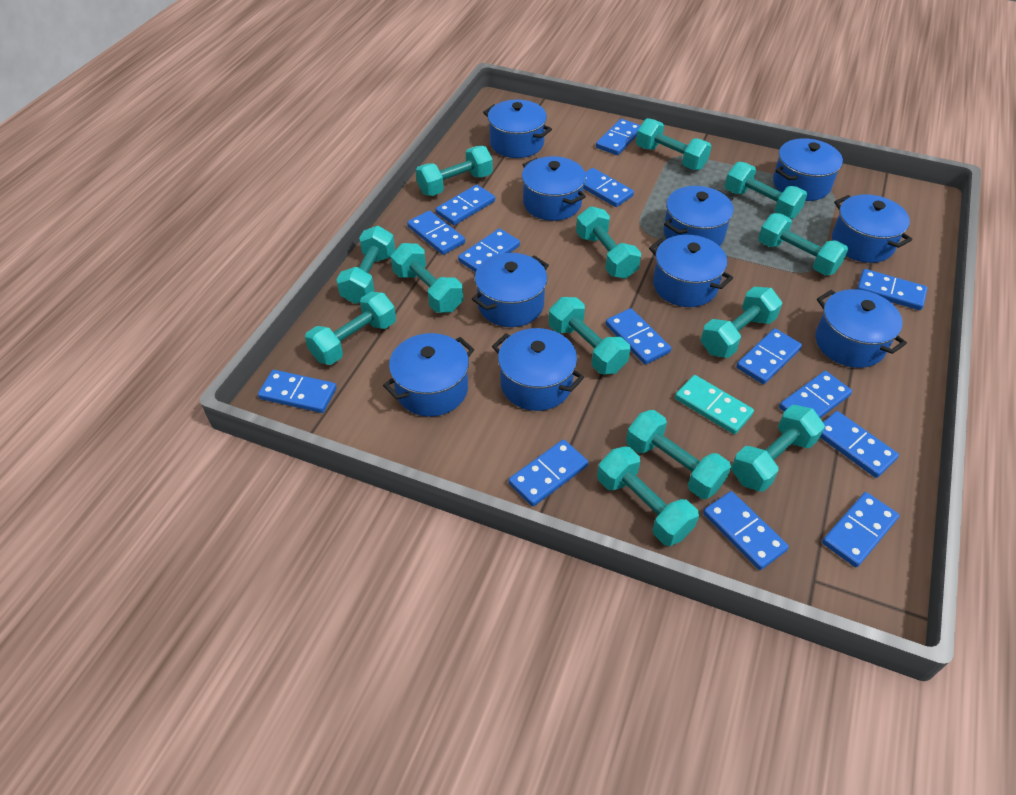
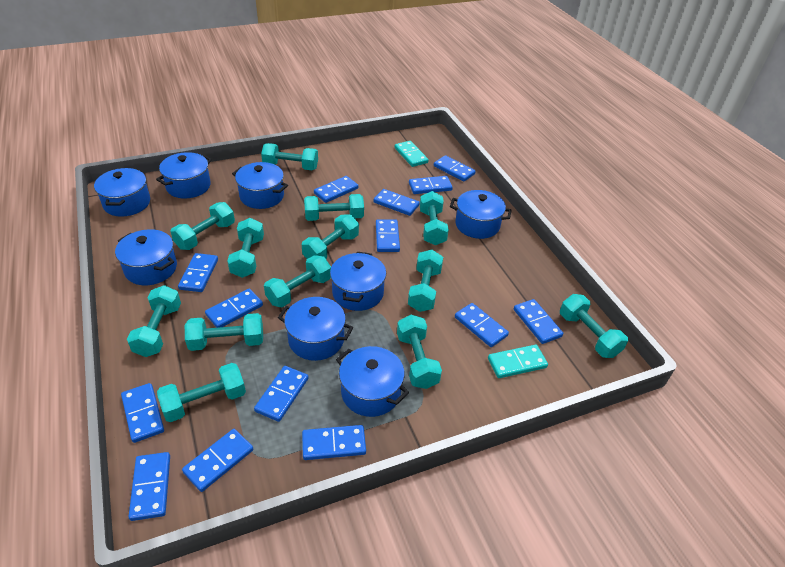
blue pot: 10 -> 8
turquoise domino: 1 -> 2

